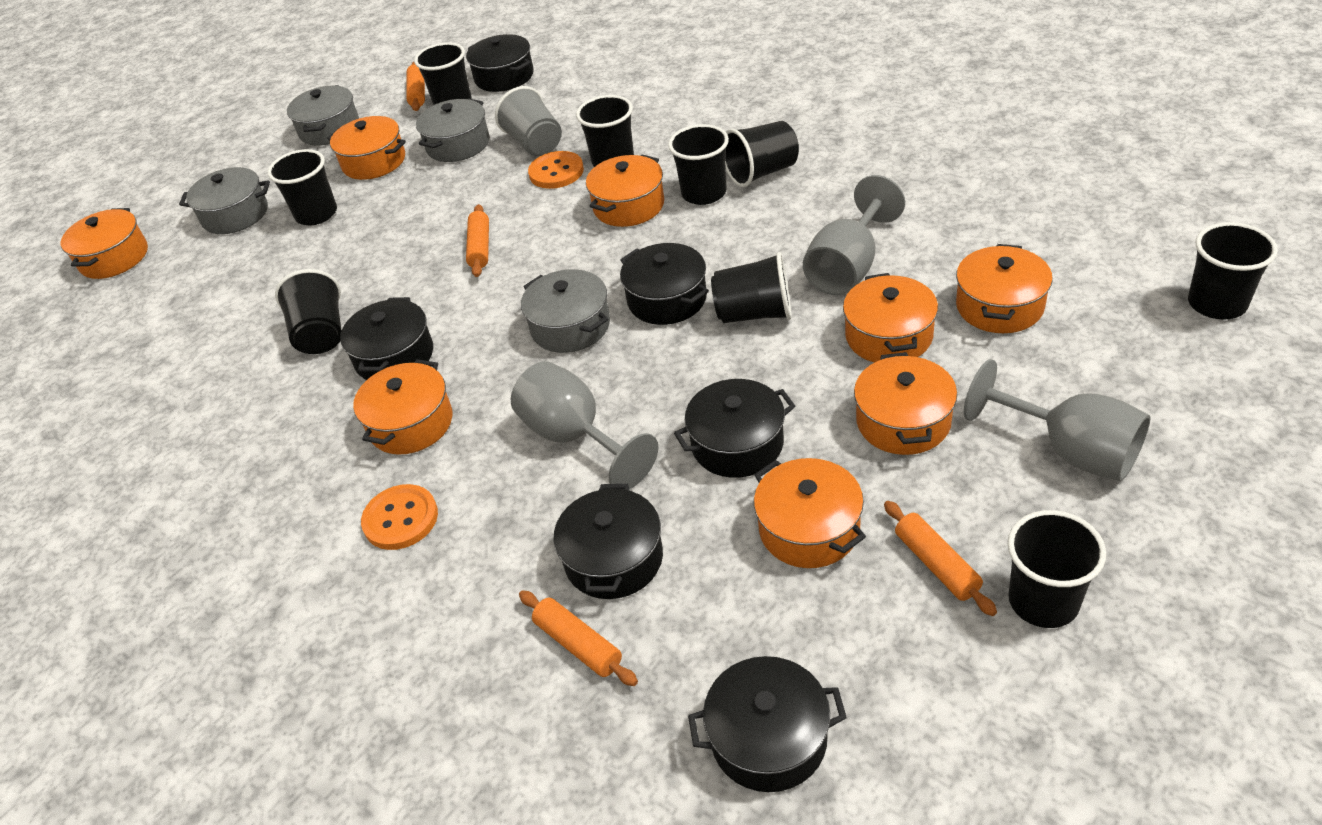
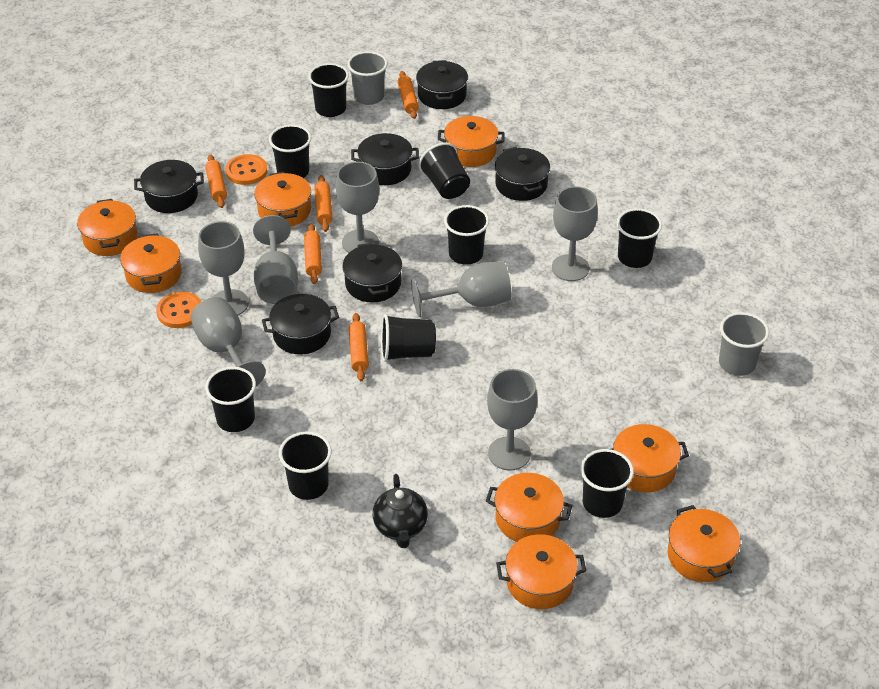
black teapot: 0 -> 1
grey cup: 1 -> 2
grey goblet: 3 -> 7
grey pot: 4 -> 0
orange rolling pin: 4 -> 5

